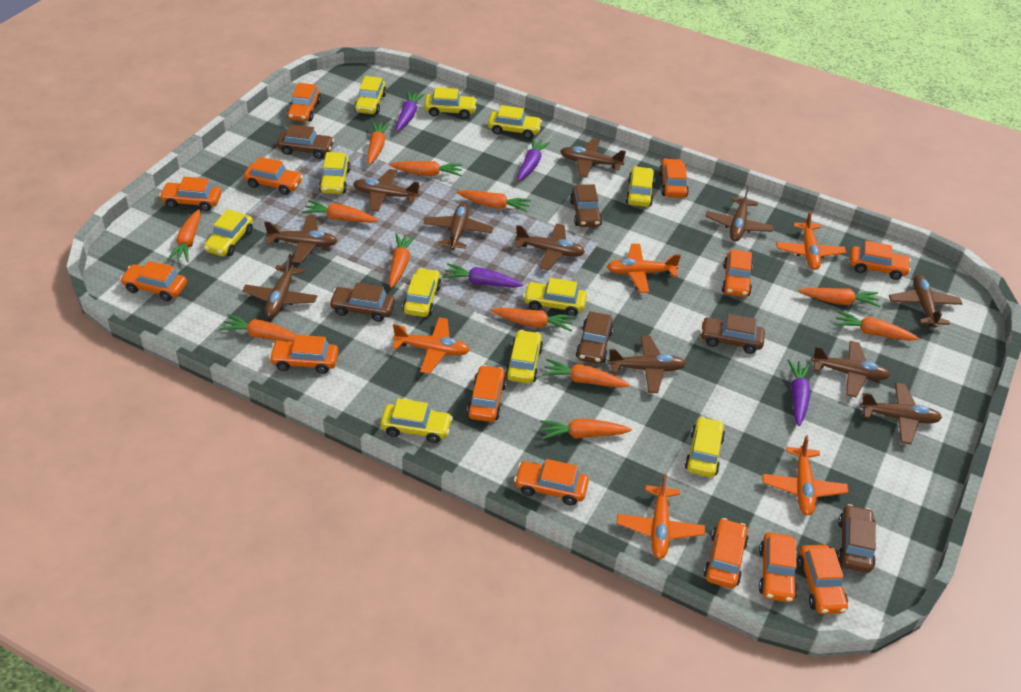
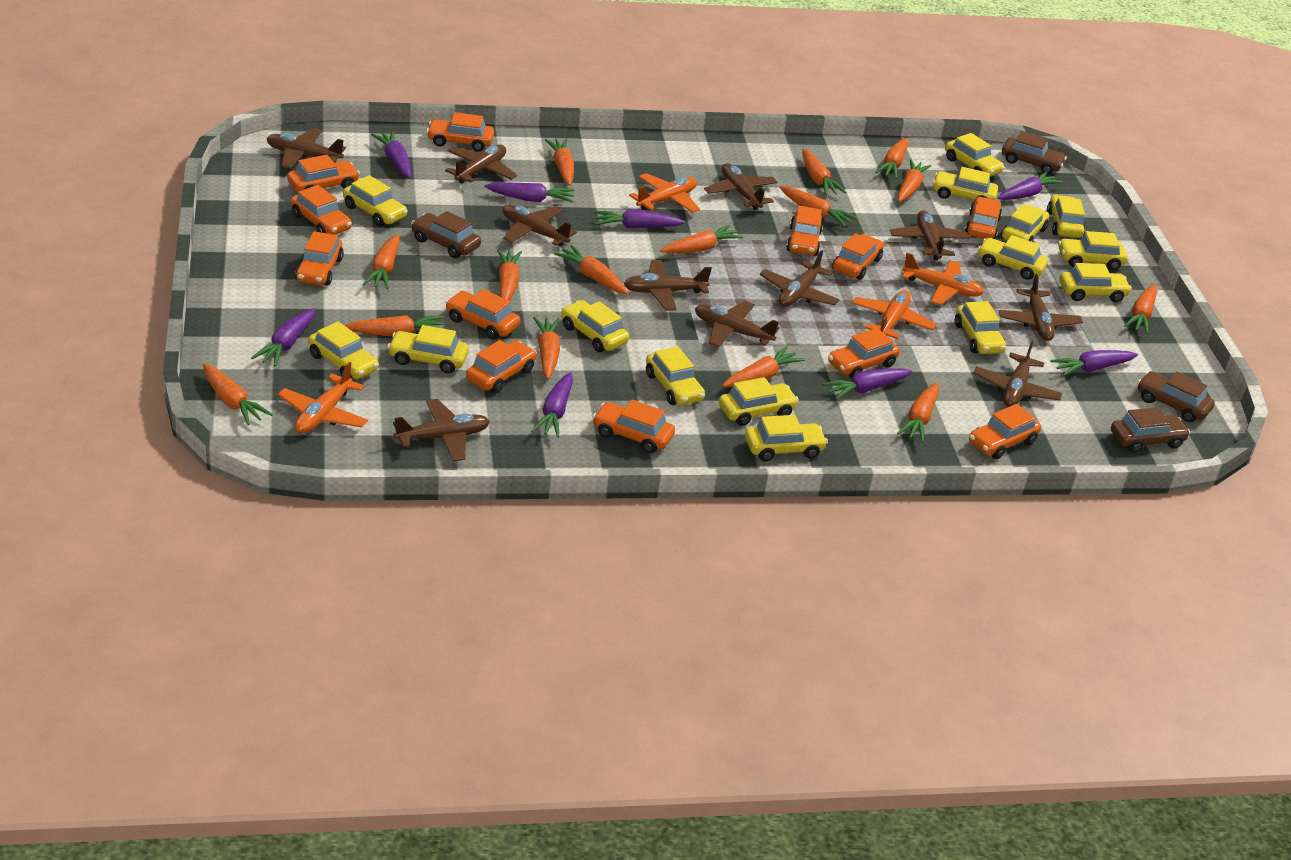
brown car: 6 -> 4
orange car: 13 -> 12
orange carrot: 12 -> 15
orange plane: 5 -> 4
purple carrot: 4 -> 8
yellow car: 11 -> 15

